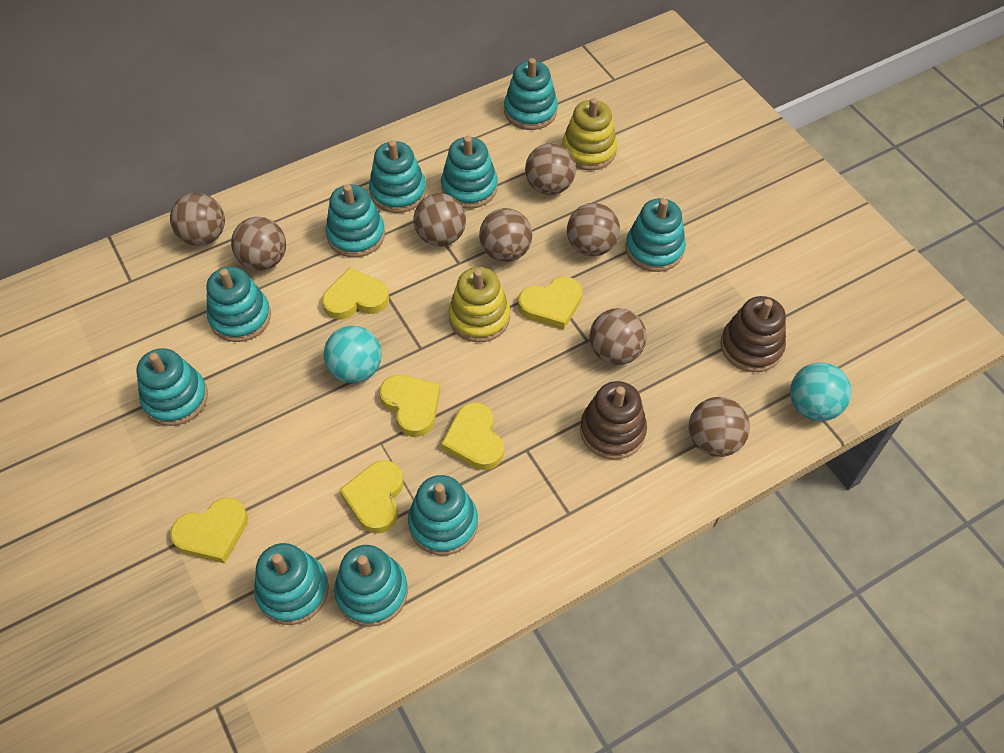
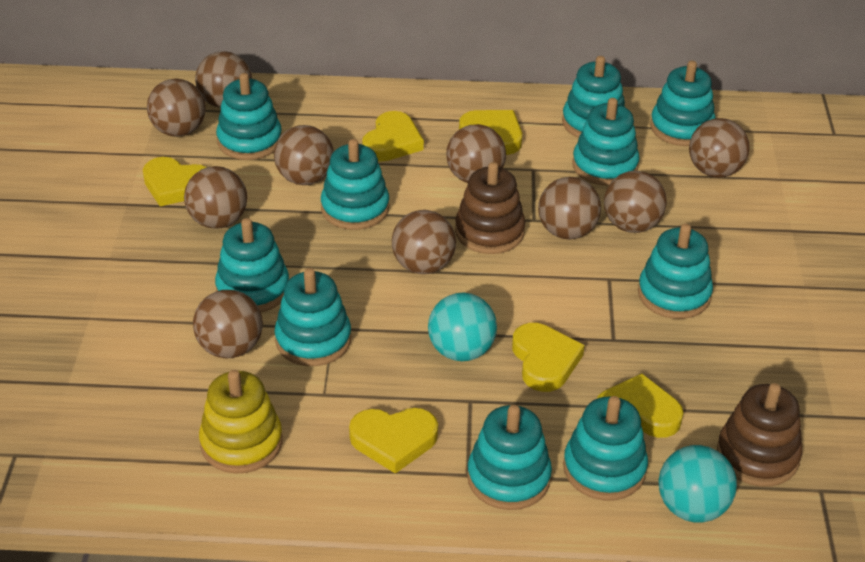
brown ball: 8 -> 10
yellow stacking toy: 2 -> 1

